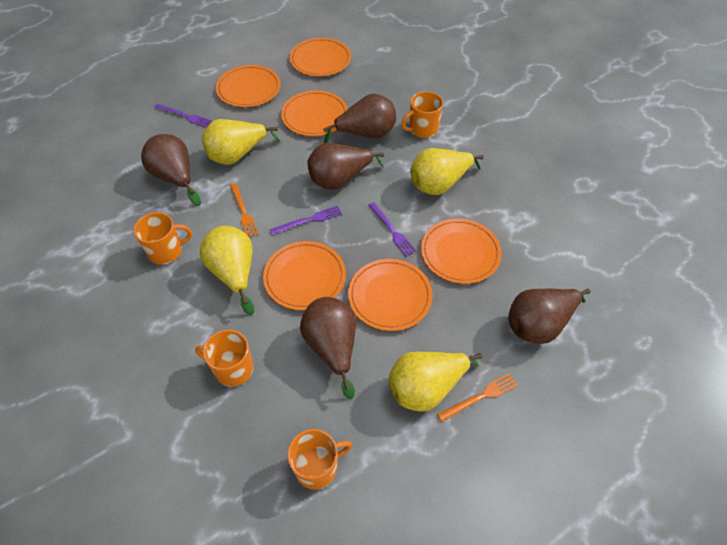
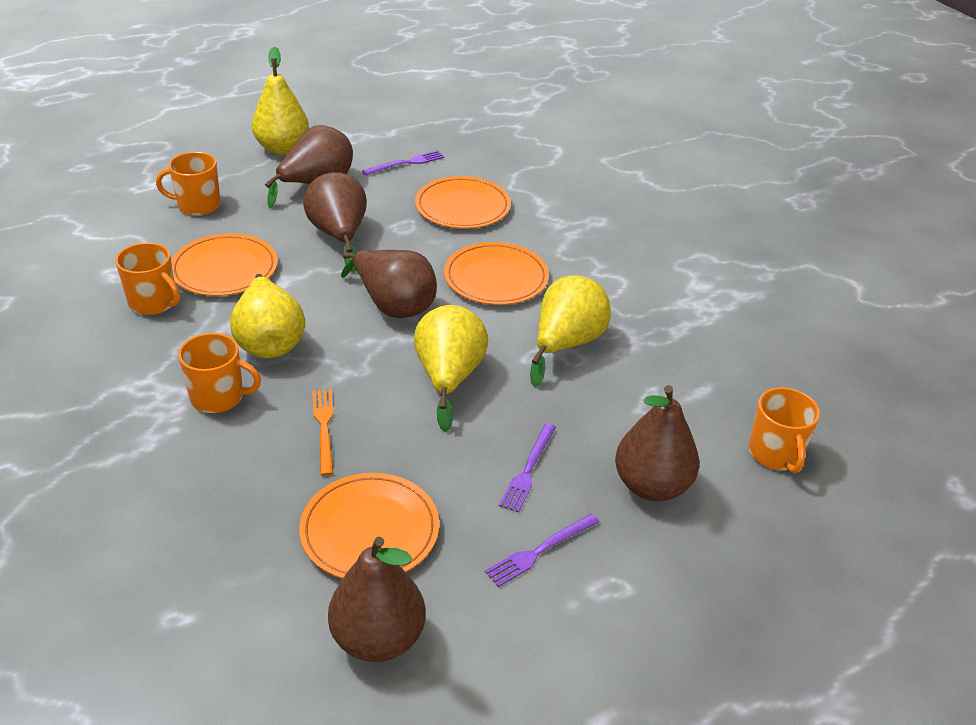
orange fork: 2 -> 1
orange plate: 6 -> 4

